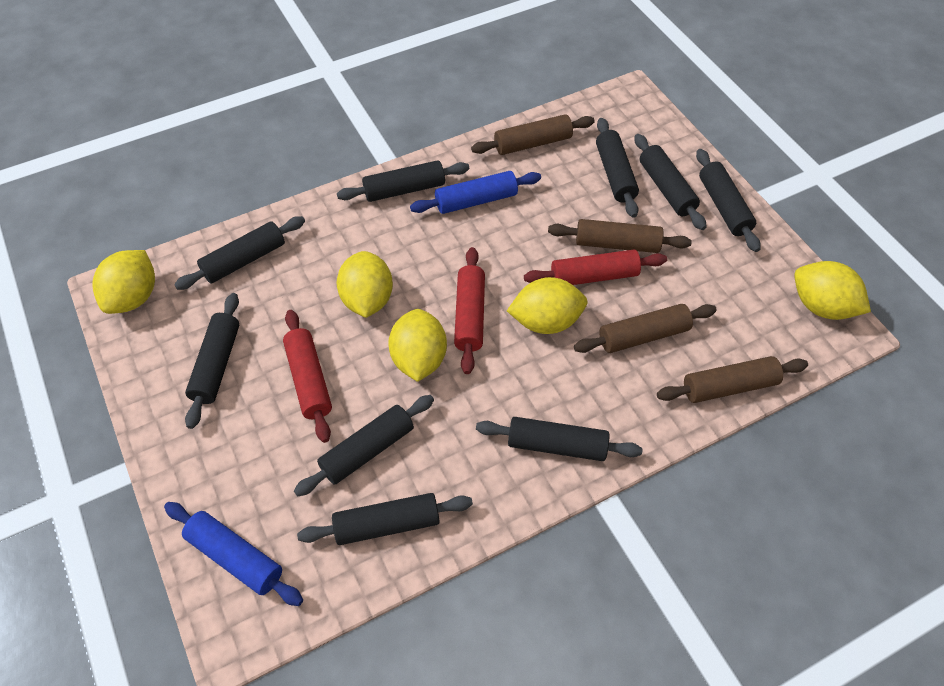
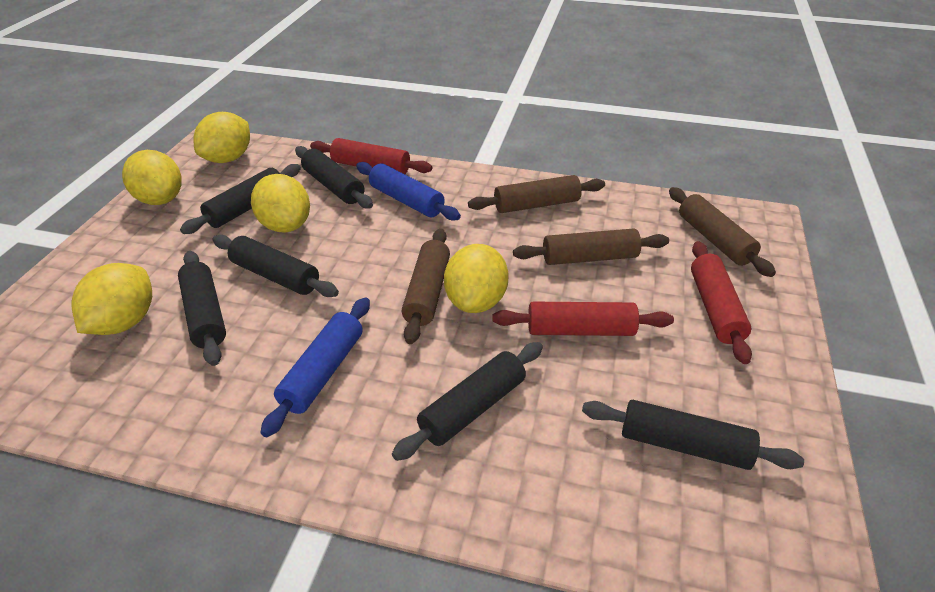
black rolling pin: 9 -> 6

